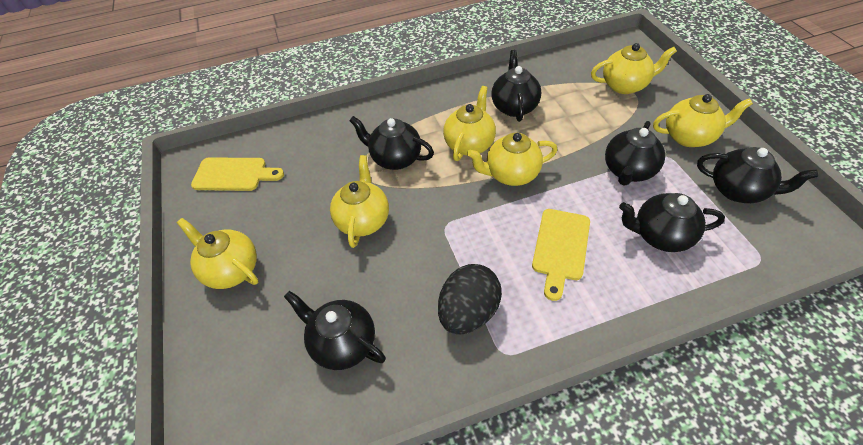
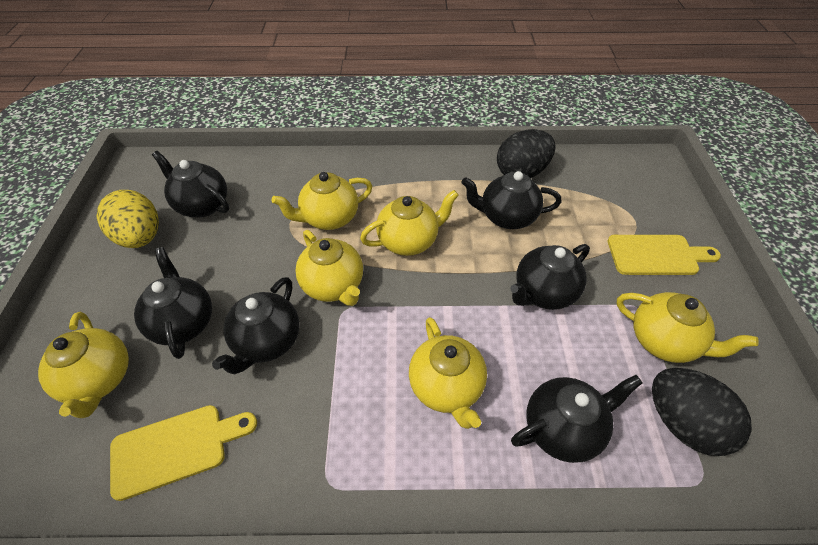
black egg: 1 -> 2
yellow egg: 0 -> 1

